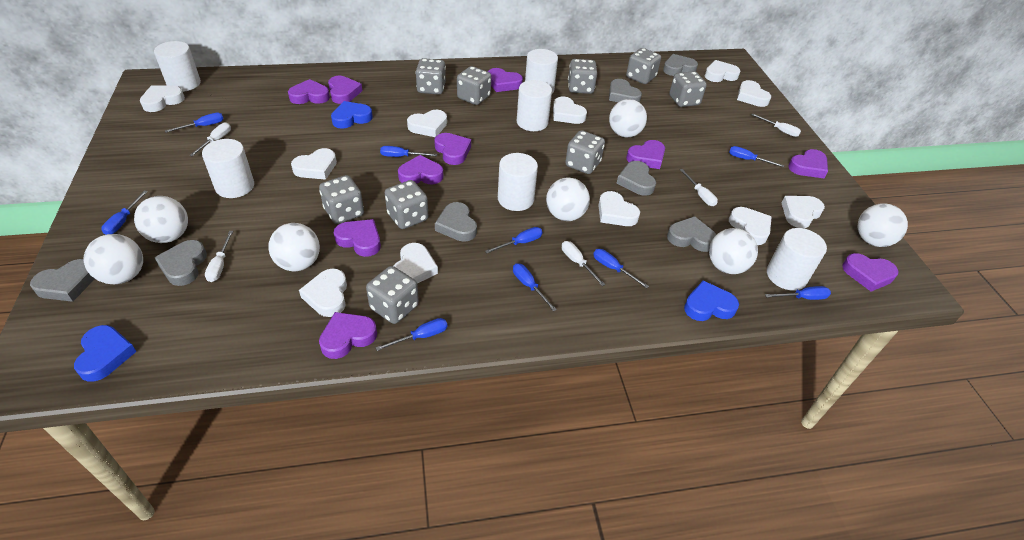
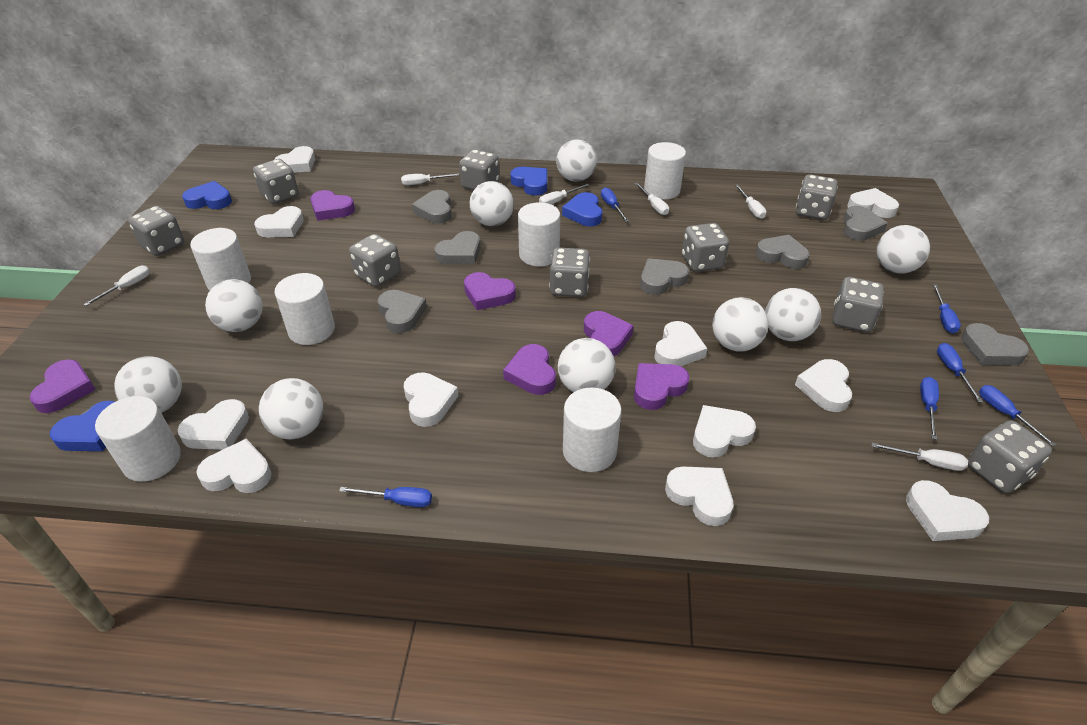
blue heart: 3 -> 4
blue screwdriver: 9 -> 6
purple heart: 10 -> 6
white ball: 7 -> 9
white screwdriver: 5 -> 6

